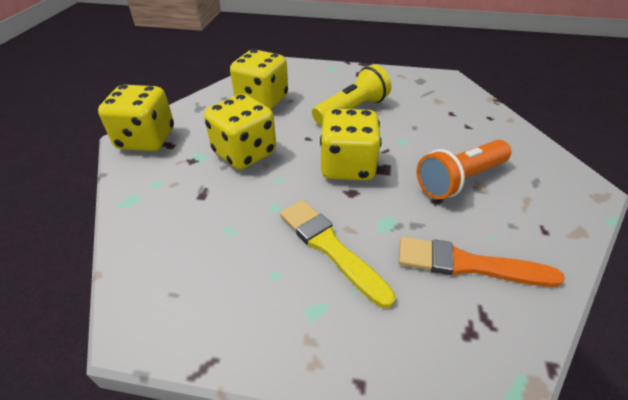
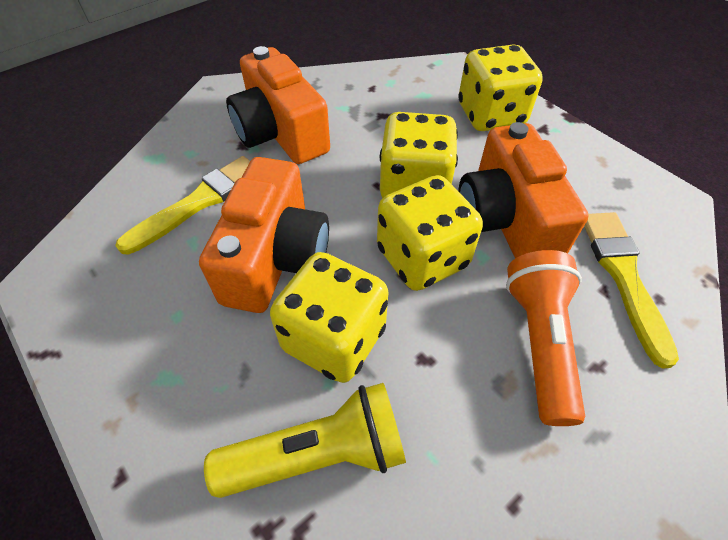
orange brush: 1 -> 0
orange camera: 0 -> 3
yellow brush: 1 -> 2

